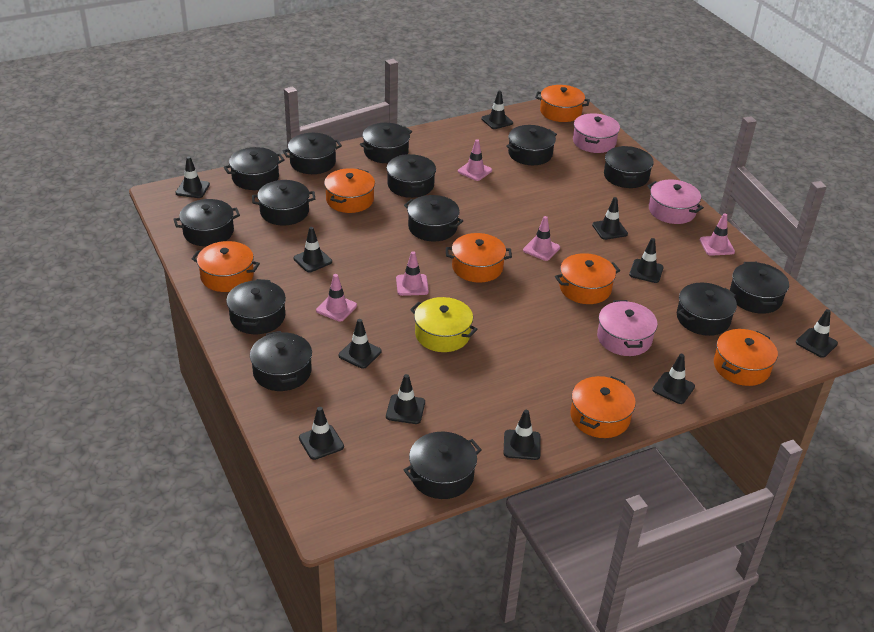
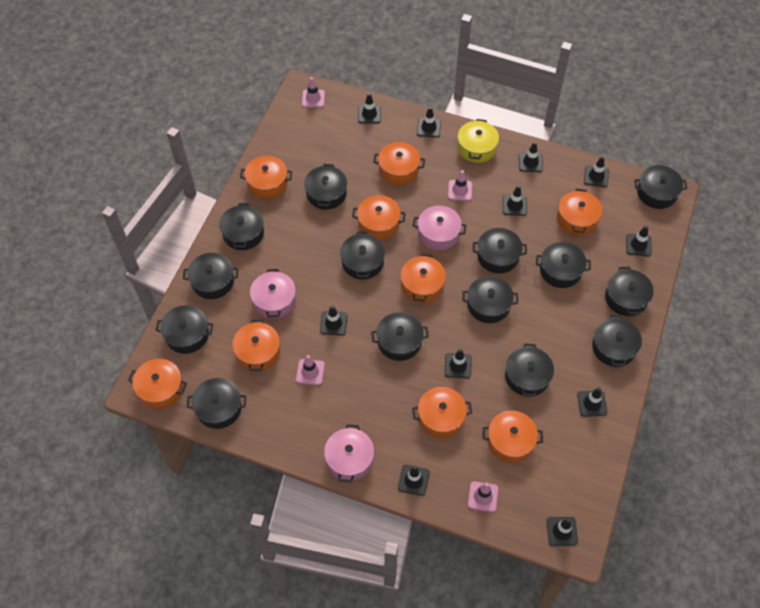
orange pot: 7 -> 9
pink traffic cone: 5 -> 4

